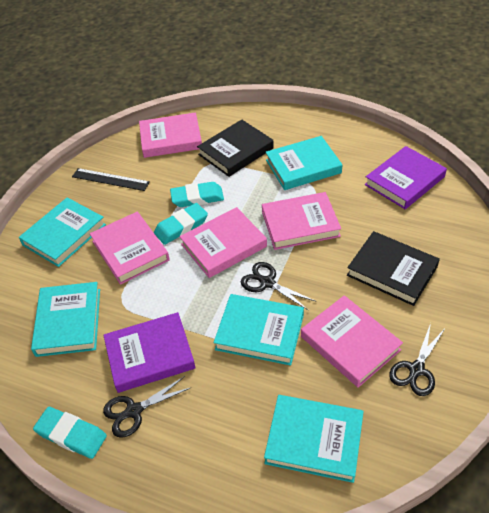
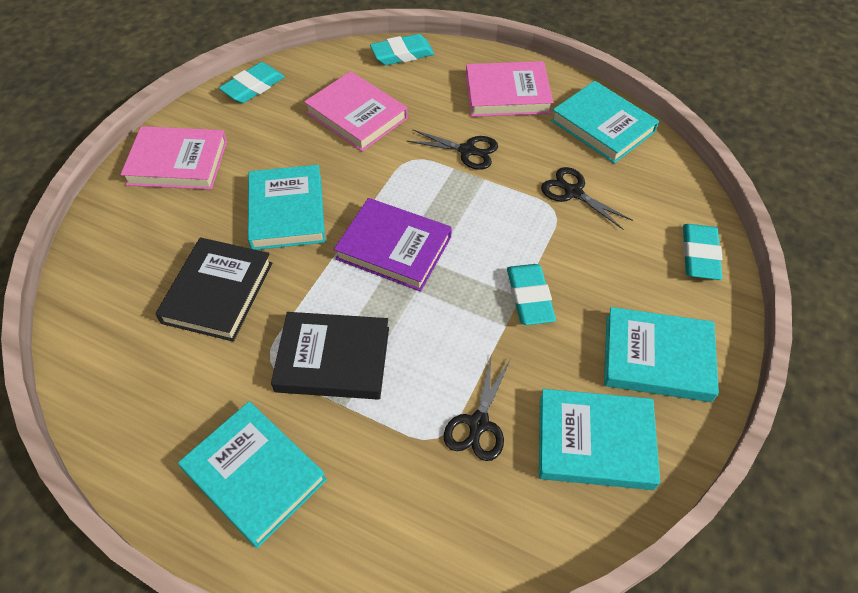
black ruler: 1 -> 0
pink book: 5 -> 3
purple book: 2 -> 1
turquoise eraser: 3 -> 4

